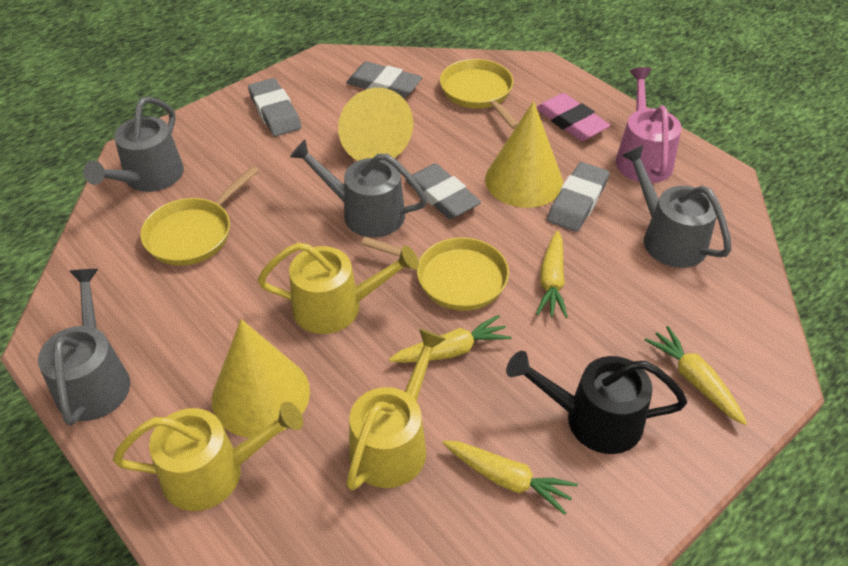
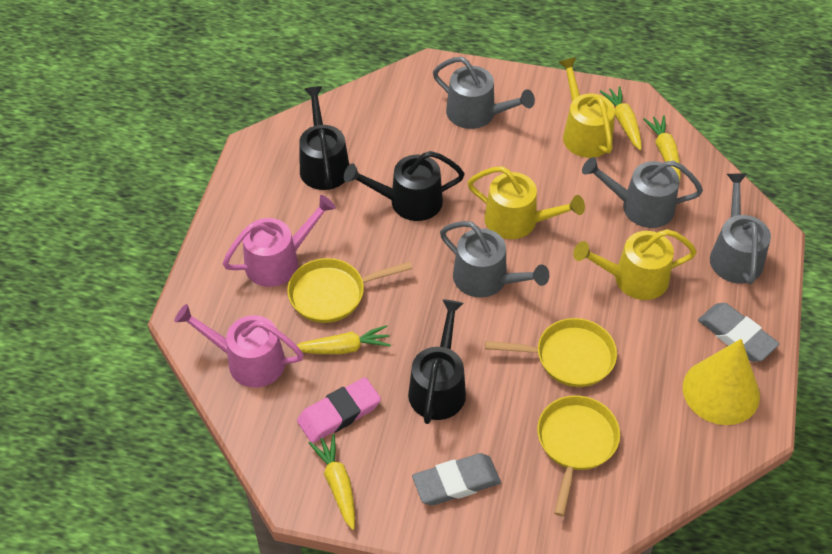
black watering can: 1 -> 3
grey eraser: 4 -> 2
pink watering can: 1 -> 2
yellow cone: 3 -> 1

